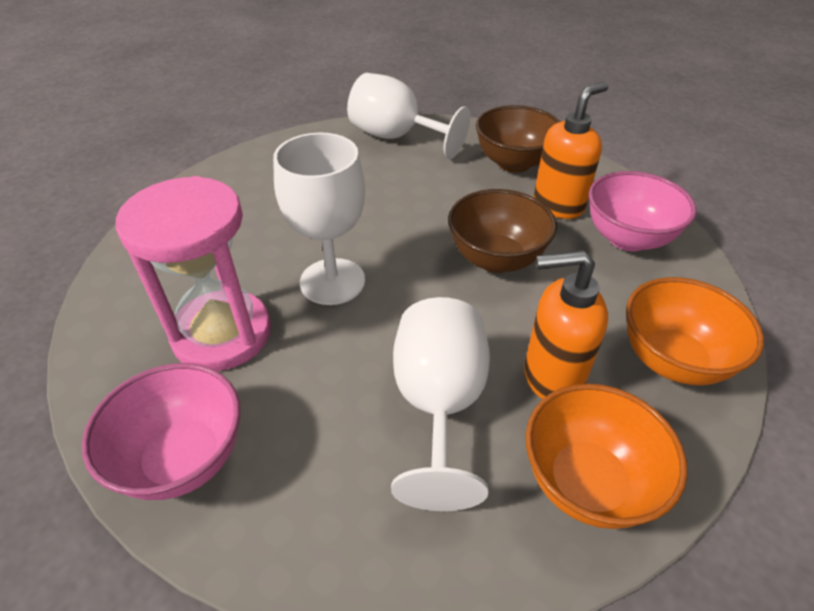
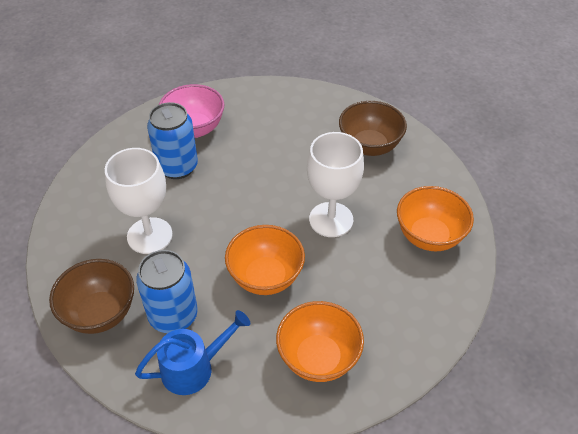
blue can: 0 -> 2
blue watering can: 0 -> 1
orange bowl: 2 -> 3
orange soap dispenser: 2 -> 0
pink bowl: 2 -> 1
pink hourglass: 1 -> 0
white goblet: 3 -> 2

